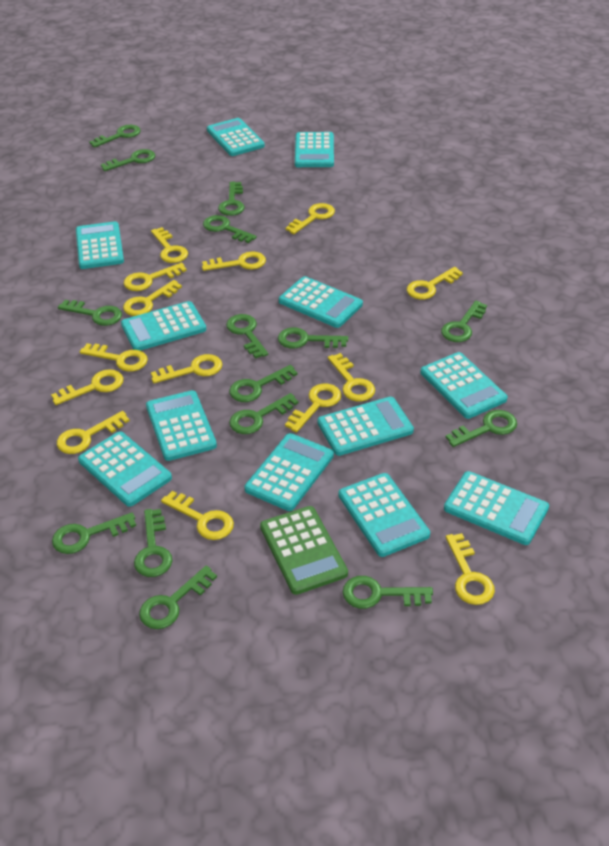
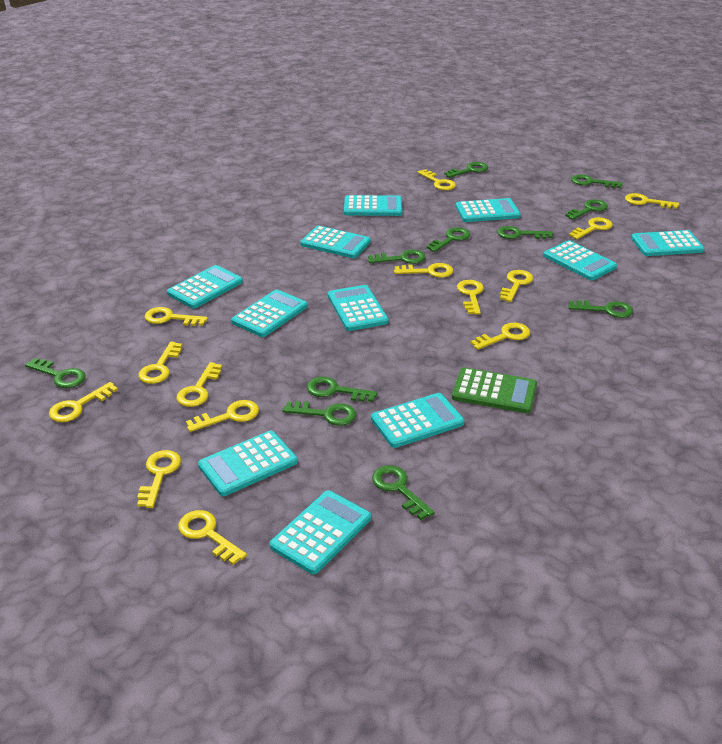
green key: 15 -> 11
turquoise calculator: 12 -> 11

